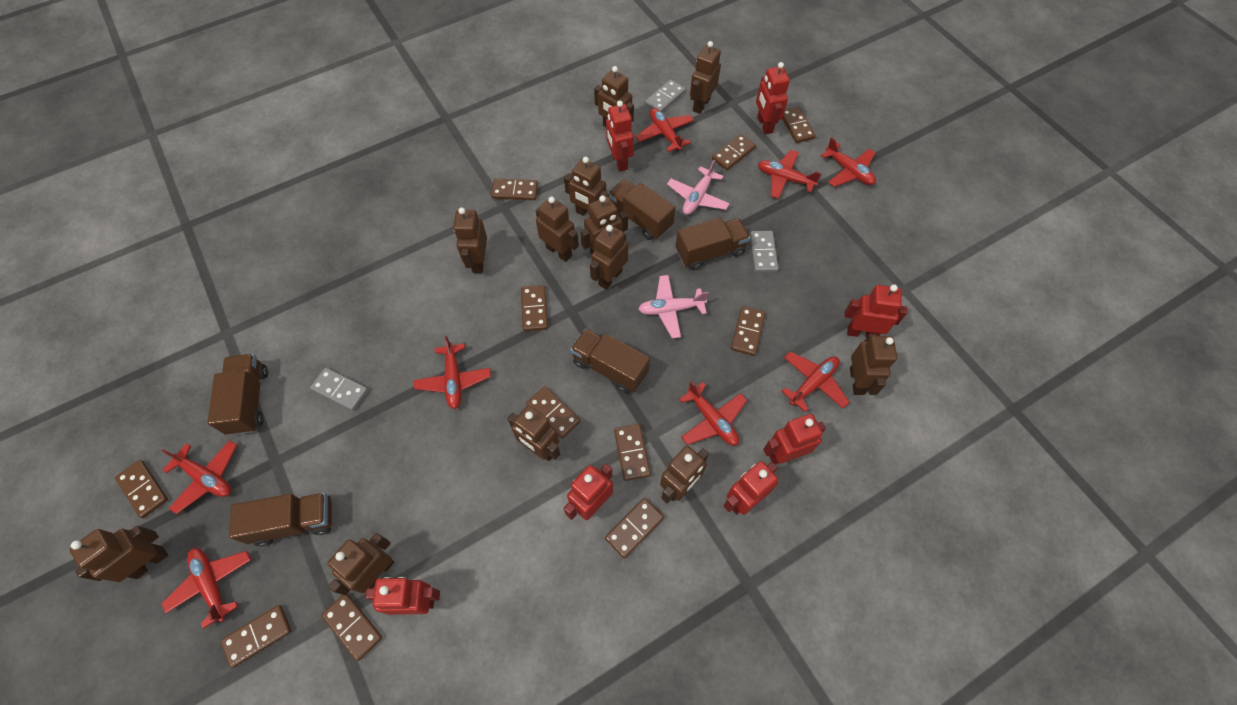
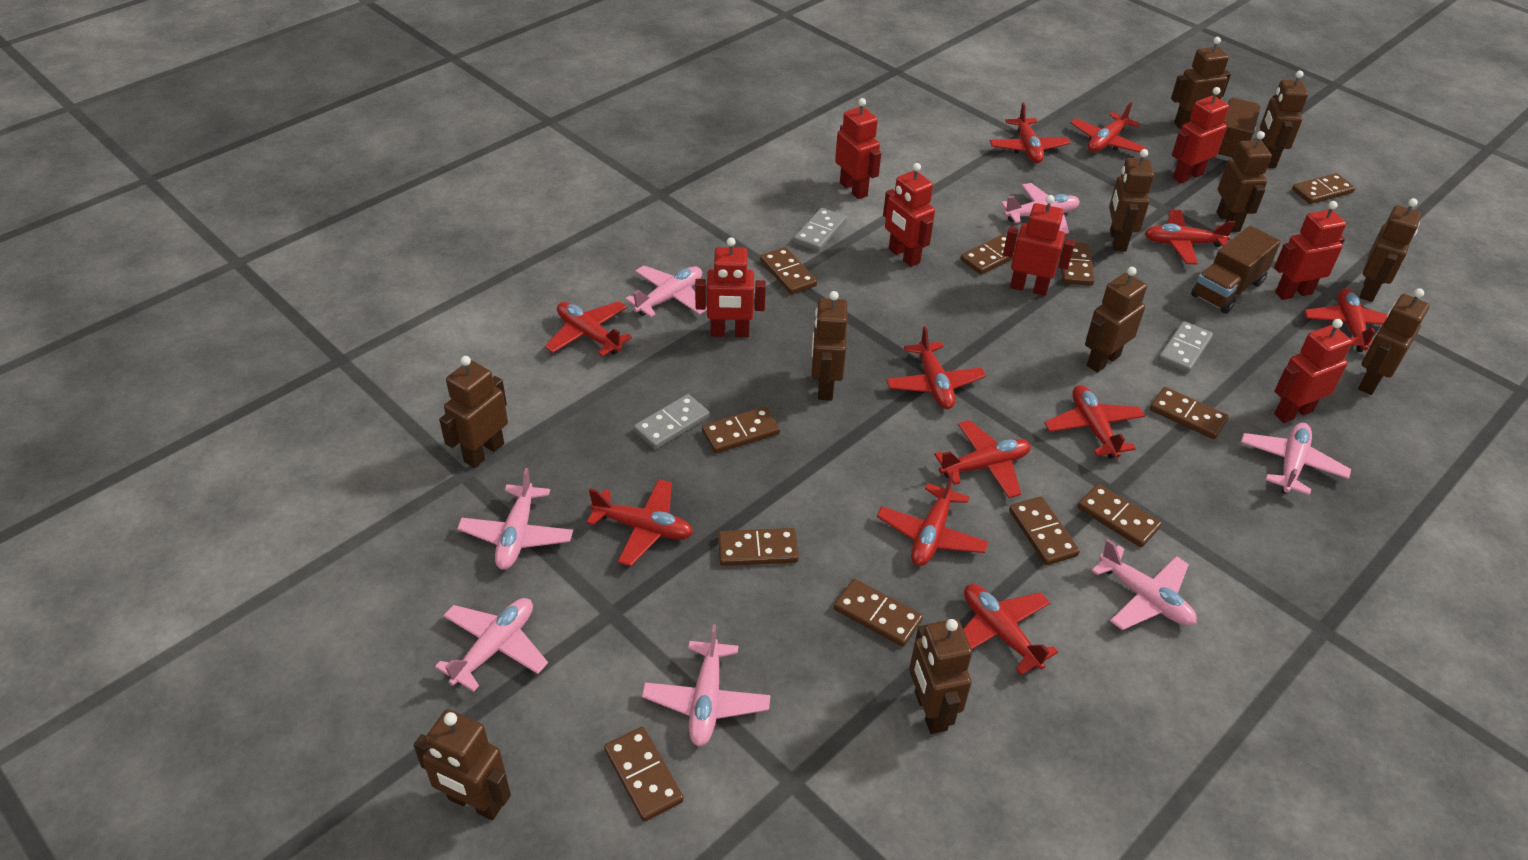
brown robot: 12 -> 11
brown truck: 5 -> 2
pink plane: 2 -> 7
red plane: 8 -> 11

